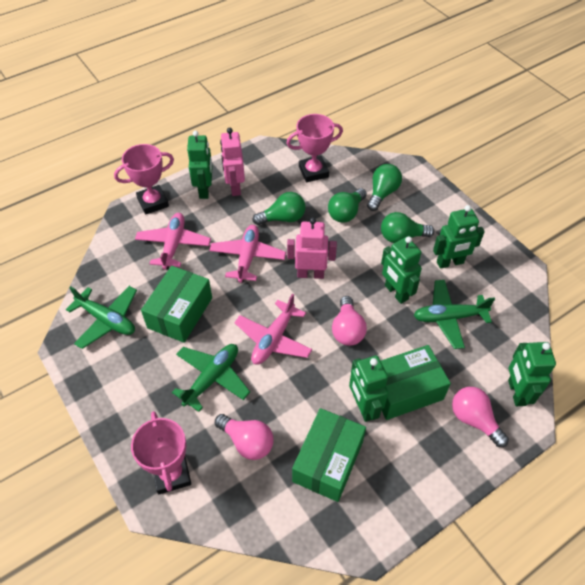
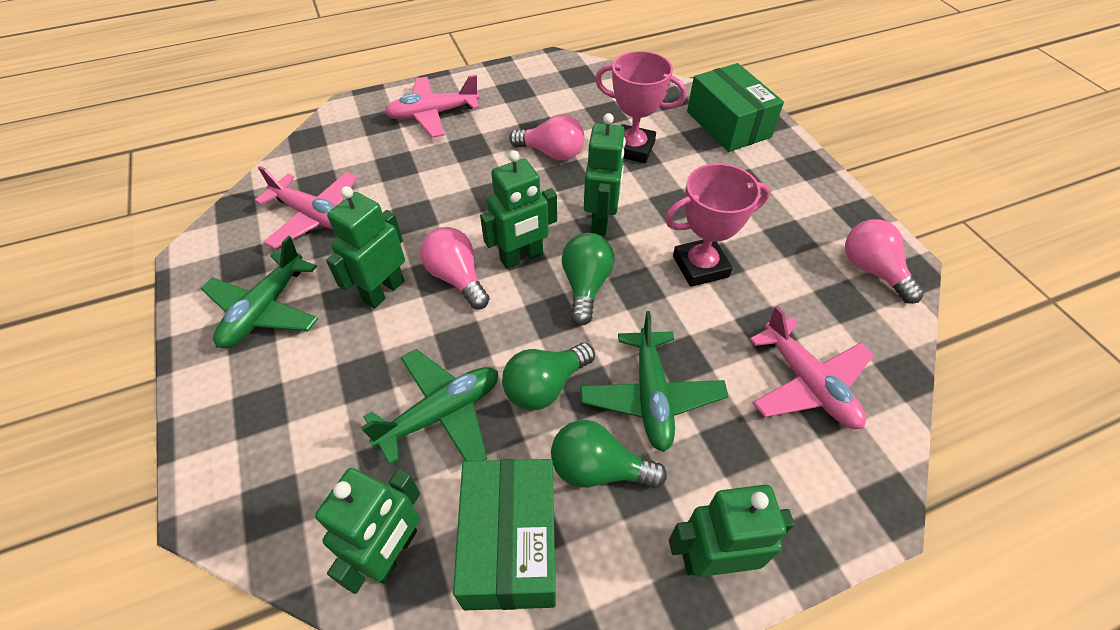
green box: 3 -> 2
green light bulb: 4 -> 3
pink robot: 2 -> 0
pink trophy: 3 -> 2

